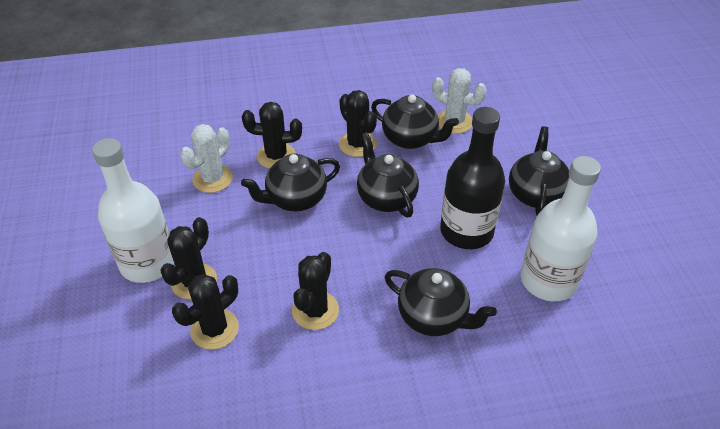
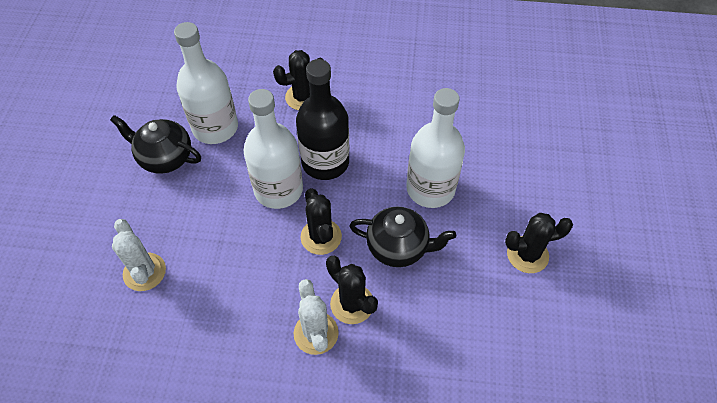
black cactus: 5 -> 4
black teapot: 5 -> 2
white bottle: 2 -> 3

